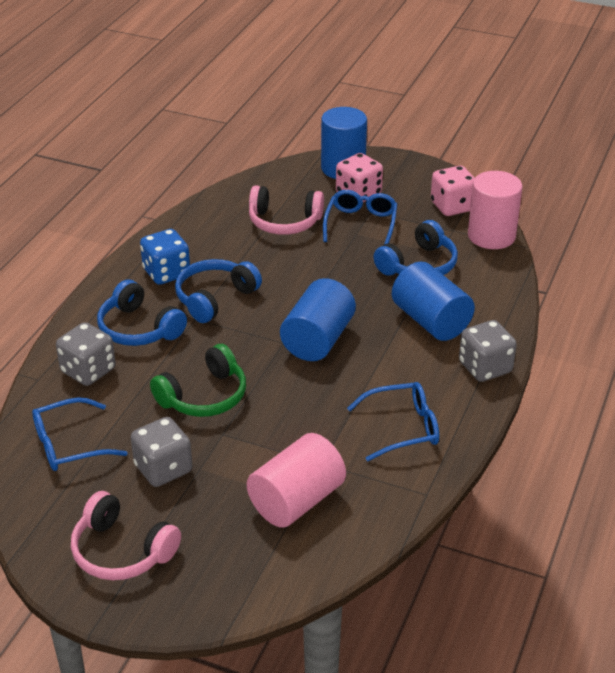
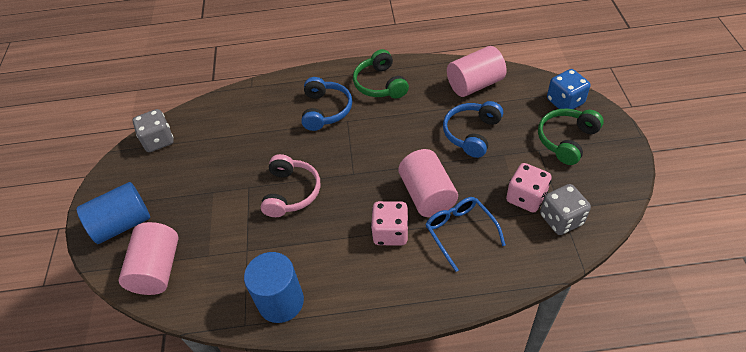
blue cylinder: 3 -> 2
blue glasses: 3 -> 1
blue headphones: 3 -> 2
green headphones: 1 -> 2
grey dice: 3 -> 2
pink cylinder: 2 -> 3
pink headphones: 2 -> 1

